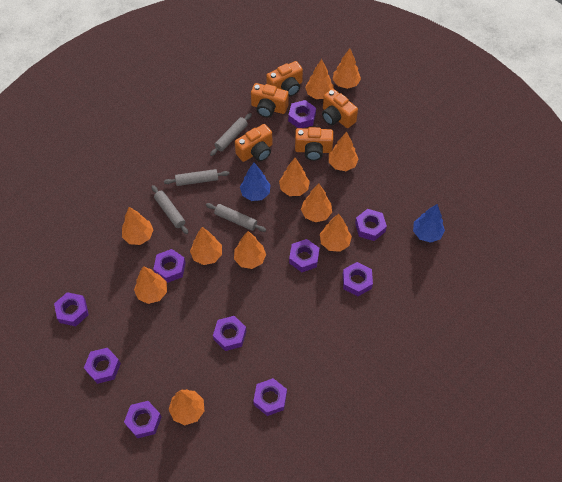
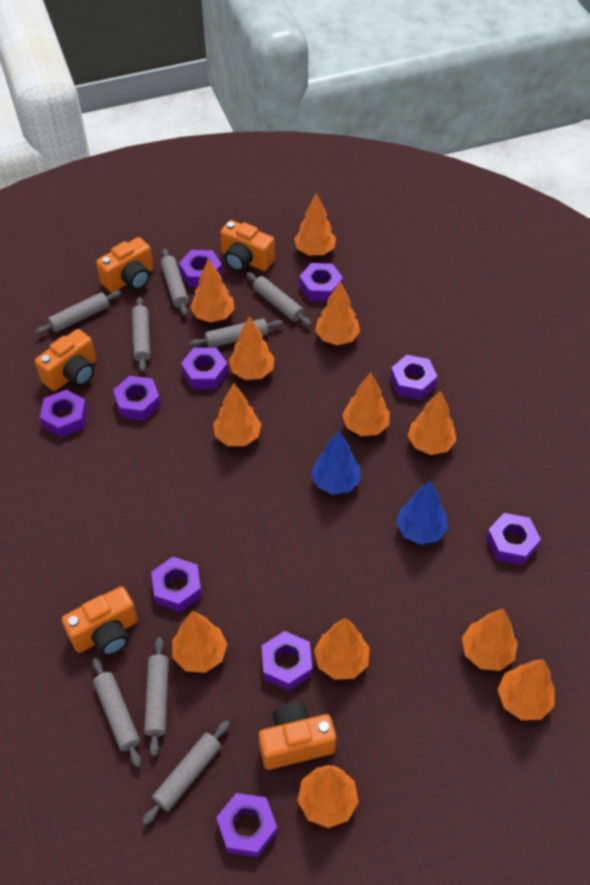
grey rolling pin: 4 -> 8
orange tree: 11 -> 12

